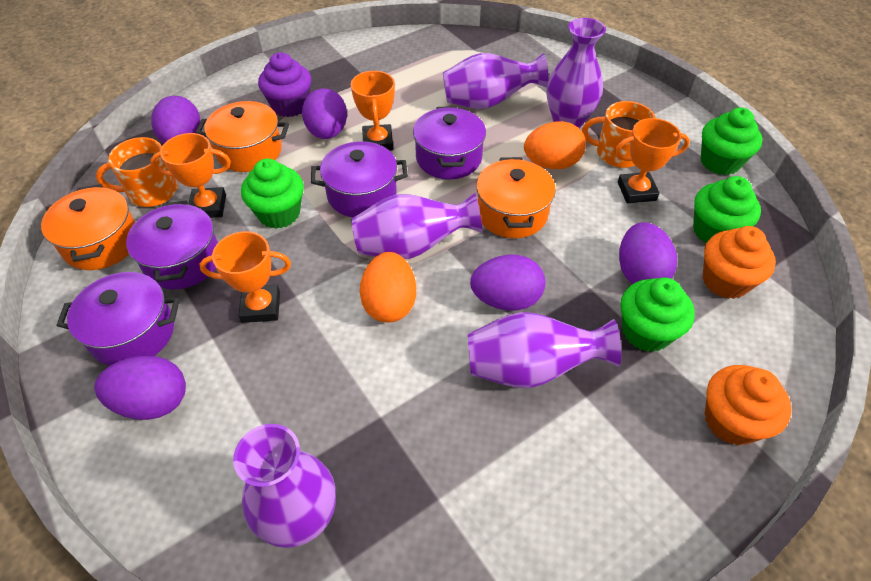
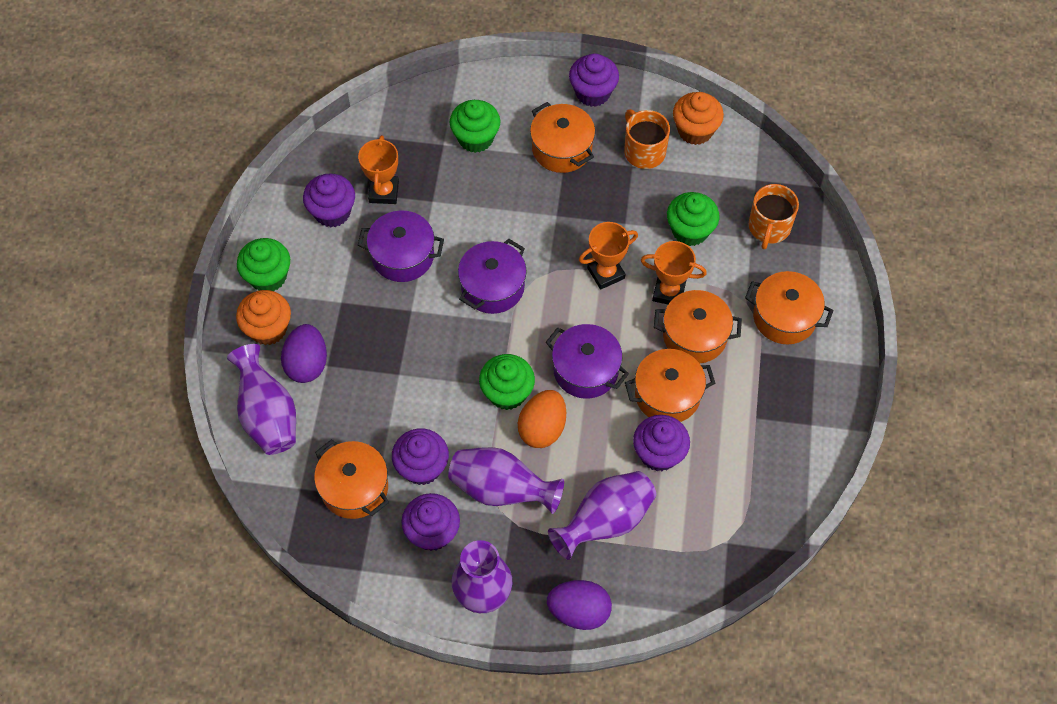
orange egg: 2 -> 1
orange pot: 3 -> 5
orange trophy: 4 -> 3
purple cupcake: 1 -> 5
purple egg: 5 -> 2
purple pot: 4 -> 3
purple vase: 5 -> 4

